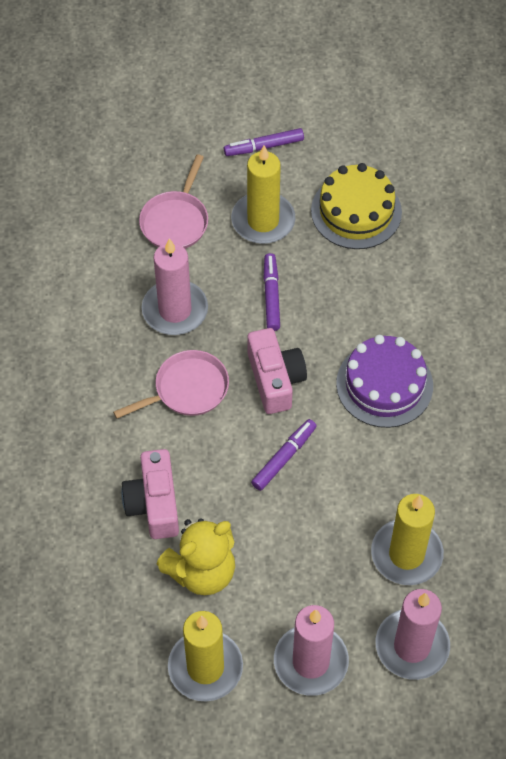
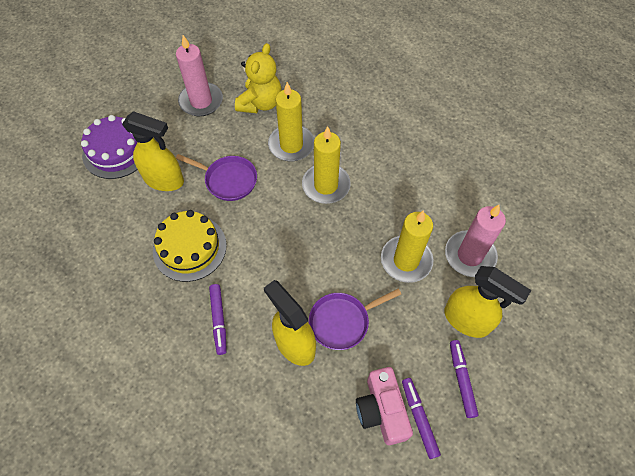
pink camera: 2 -> 1
pink candle: 3 -> 2
pink pan: 2 -> 0
purple pan: 0 -> 2
yellow spray bottle: 0 -> 3

